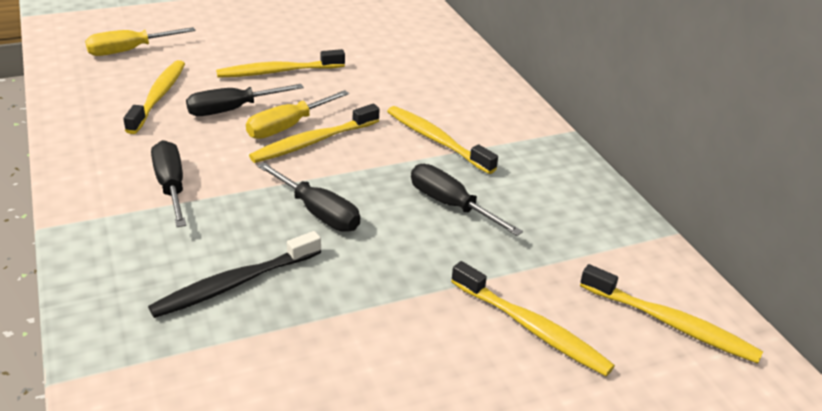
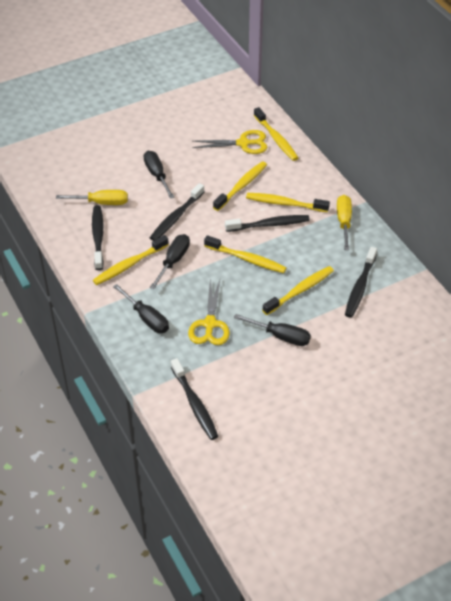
black toothbrush: 1 -> 5
yellow scissors: 0 -> 2

